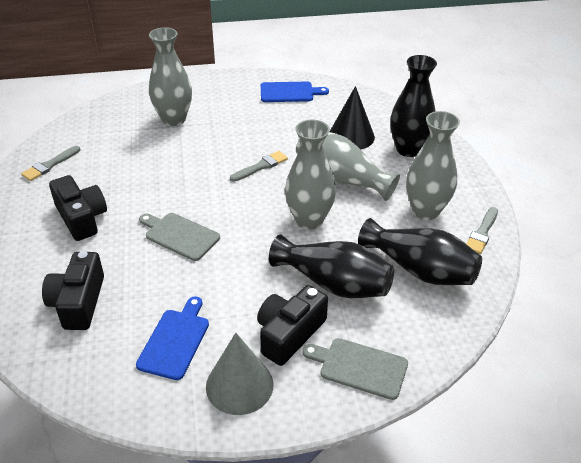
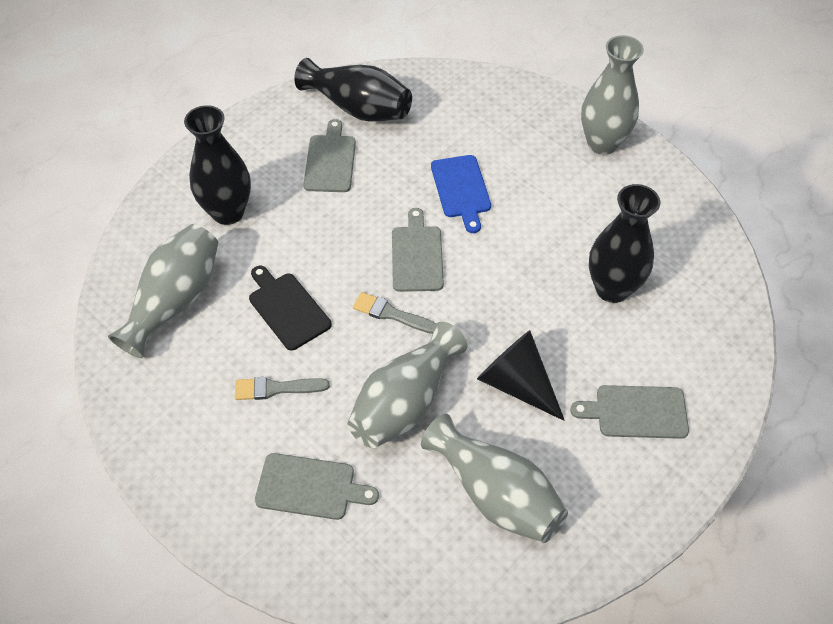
black camera: 3 -> 0
black cutting board: 0 -> 1
blue cutting board: 2 -> 1
grey brush: 3 -> 2
grey cone: 1 -> 0
grey cutting board: 2 -> 4

